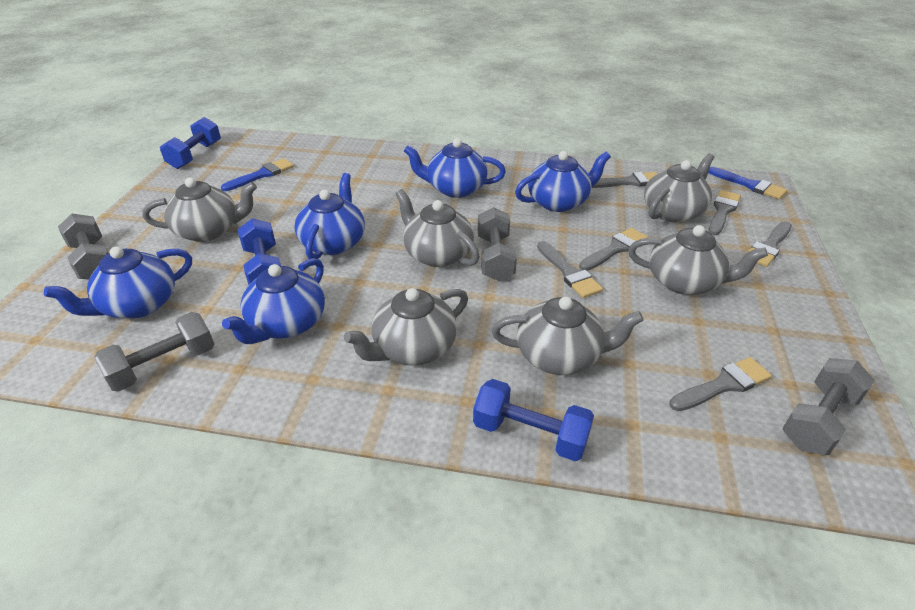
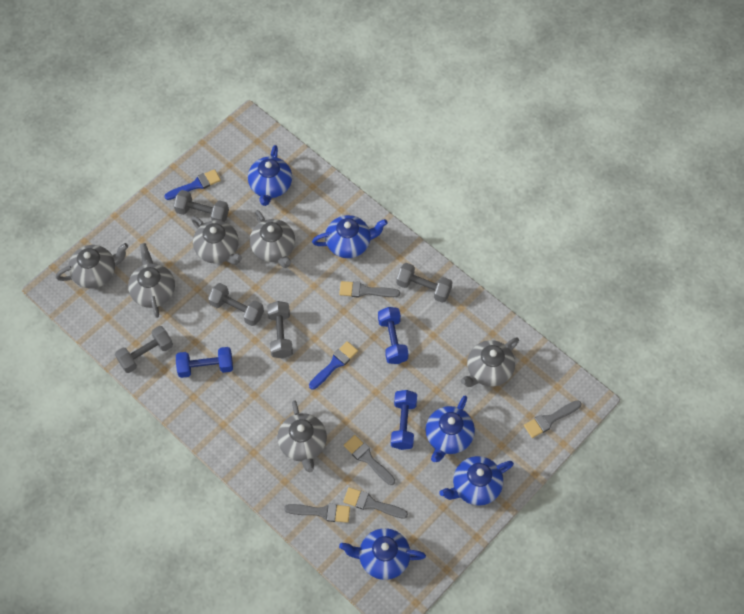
grey brush: 6 -> 5
grey dumbbell: 4 -> 5

